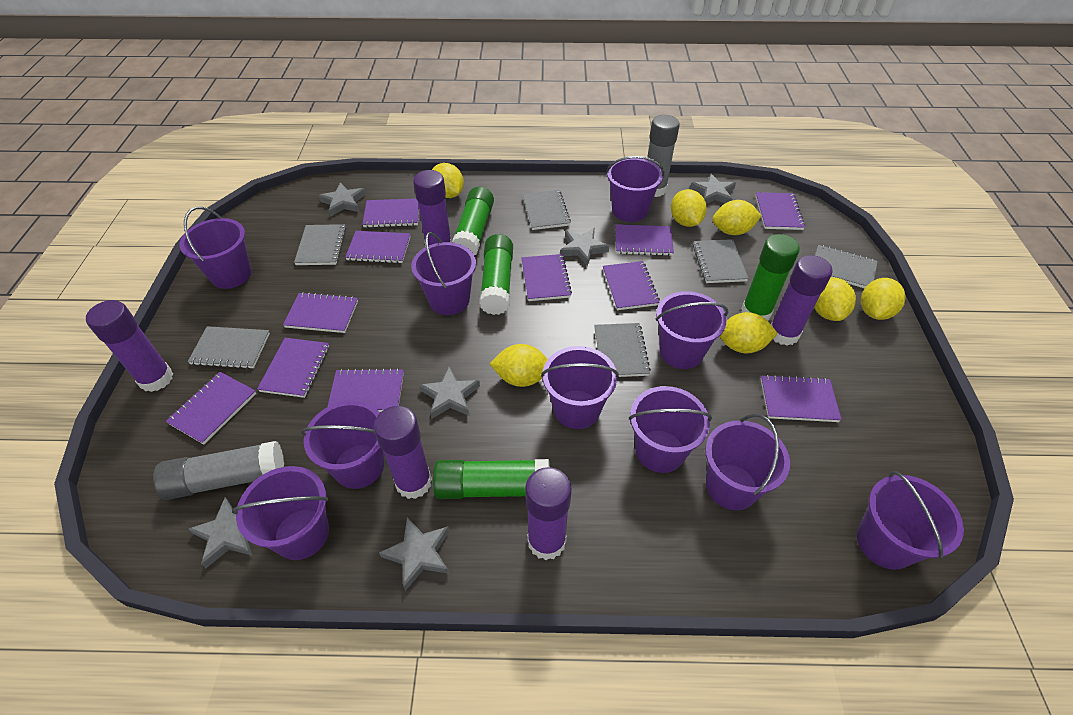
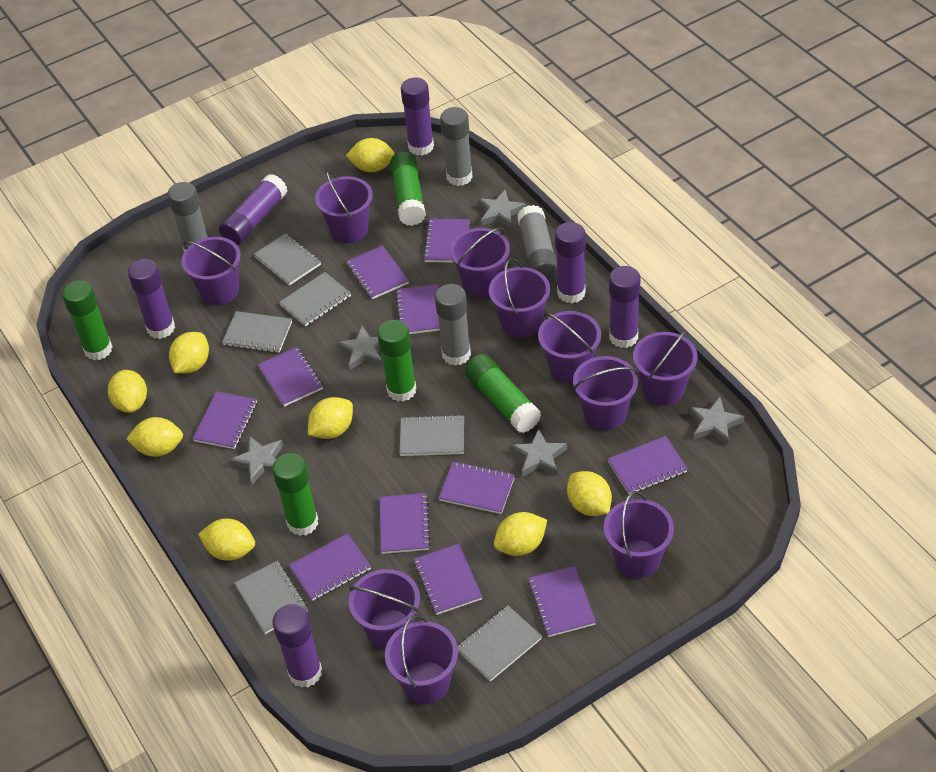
green glue stick: 4 -> 5
grey glue stick: 2 -> 4
grey star: 6 -> 5
purple glue stick: 5 -> 6
yellow lemon: 7 -> 8

